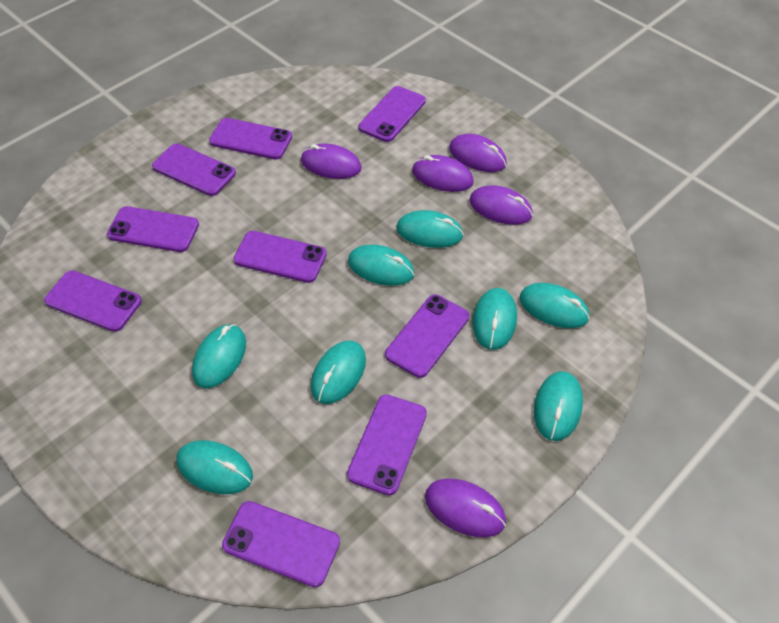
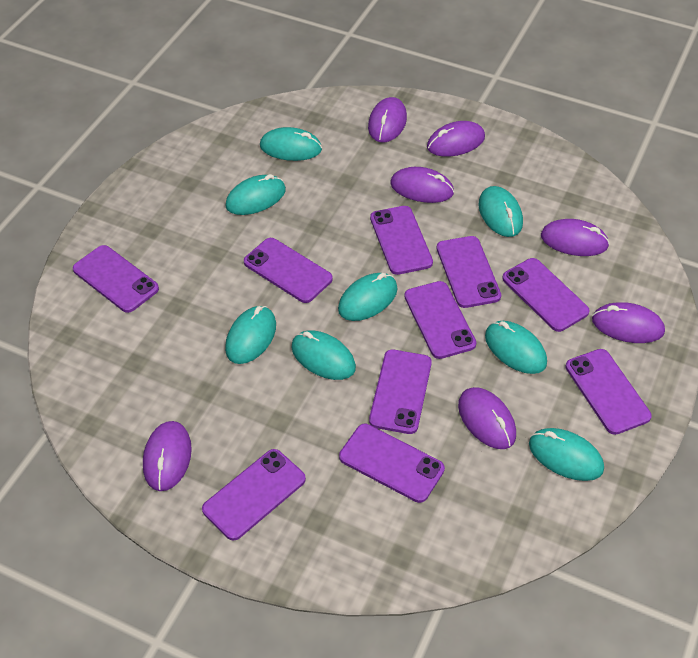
purple mouse: 5 -> 7
purple phone: 9 -> 10

